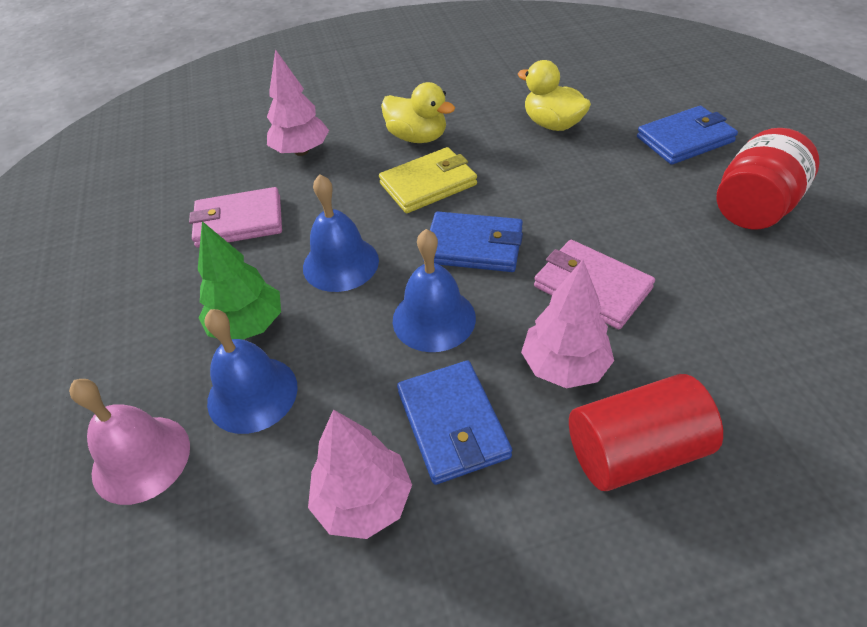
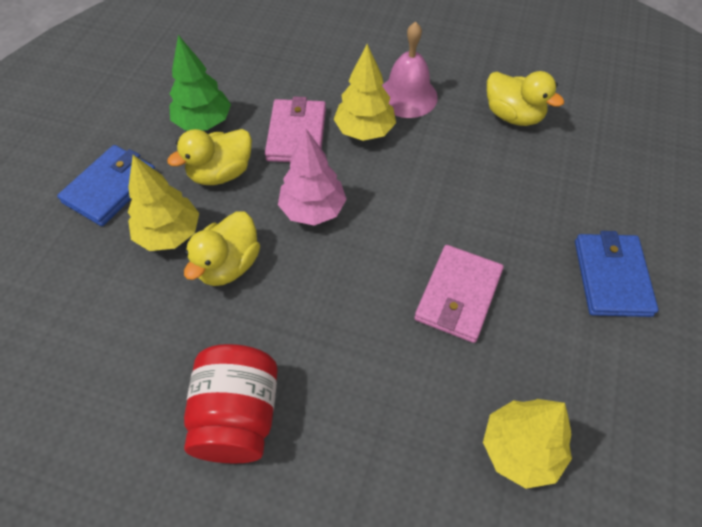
blue bell: 3 -> 0
blue wallet: 3 -> 2
pink tree: 3 -> 1
red cylinder: 1 -> 0
yellow duck: 2 -> 3
yellow tree: 0 -> 3
yellow wallet: 1 -> 0

